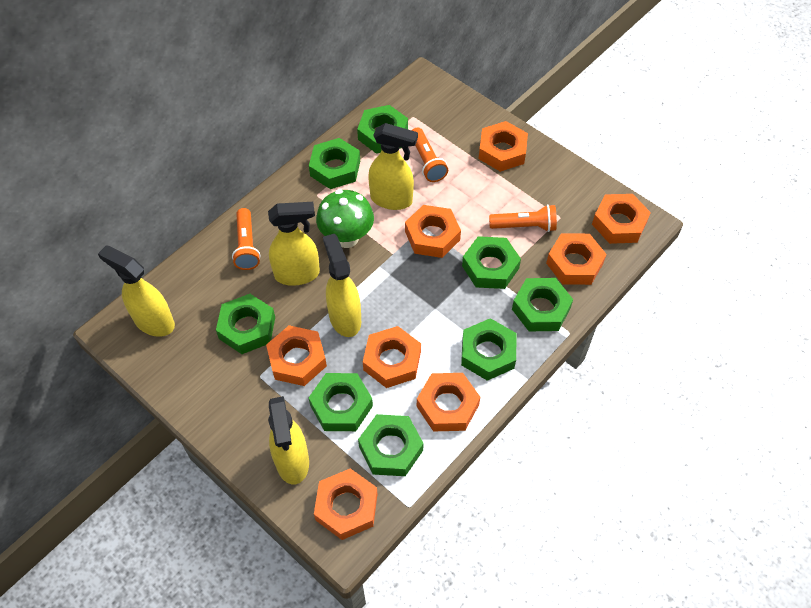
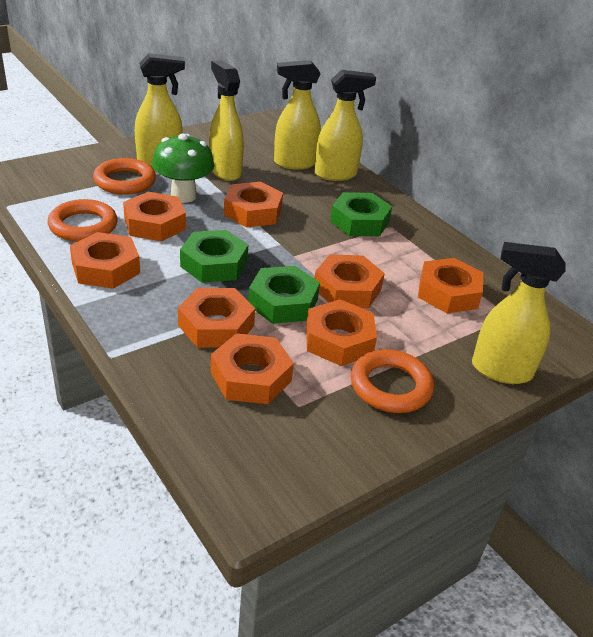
green nut: 8 -> 3
orange flashlight: 3 -> 0
orange ring: 0 -> 3

